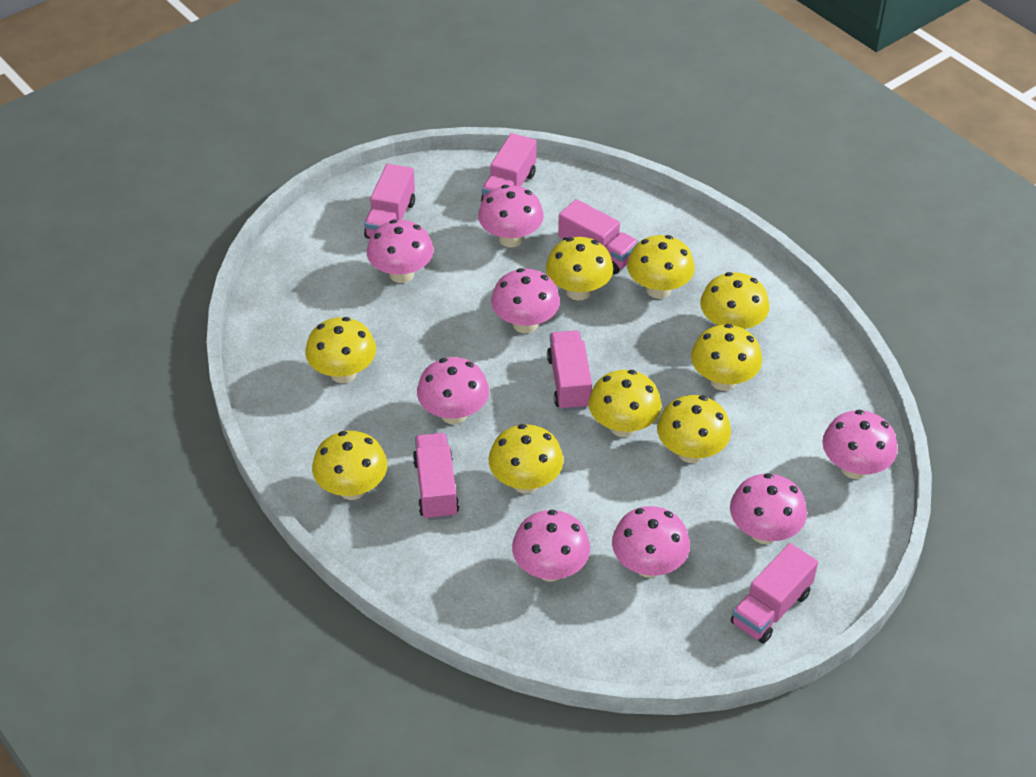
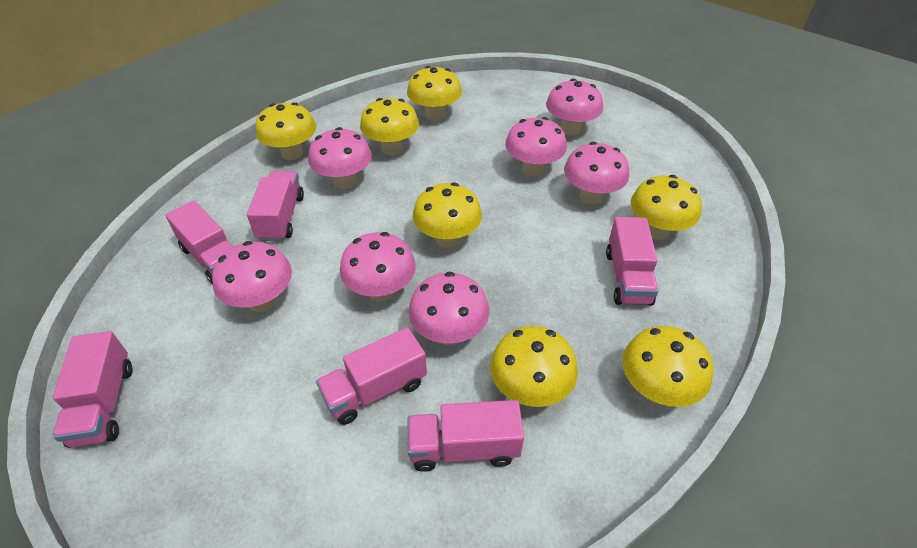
pink mushroom: 8 -> 7
yellow mushroom: 9 -> 7

